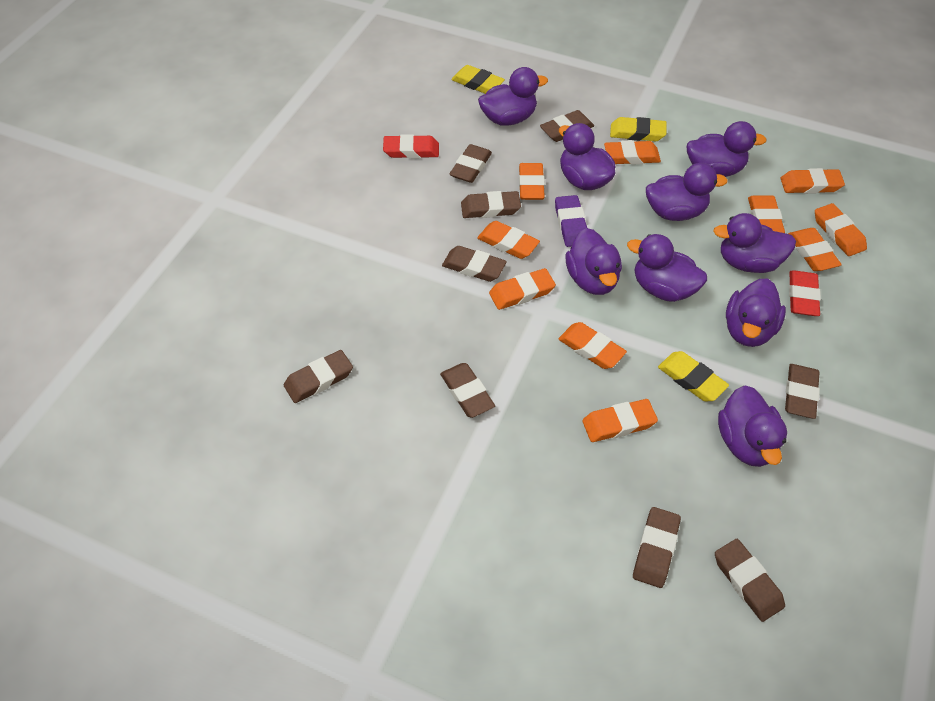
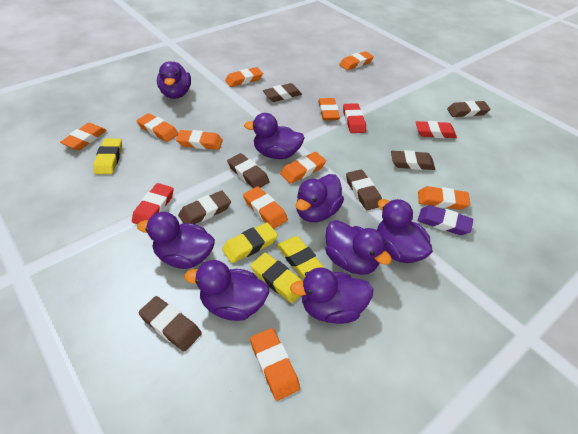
brown eraser: 9 -> 7
purple duck: 9 -> 8
red eraser: 2 -> 3
yellow eraser: 3 -> 4

